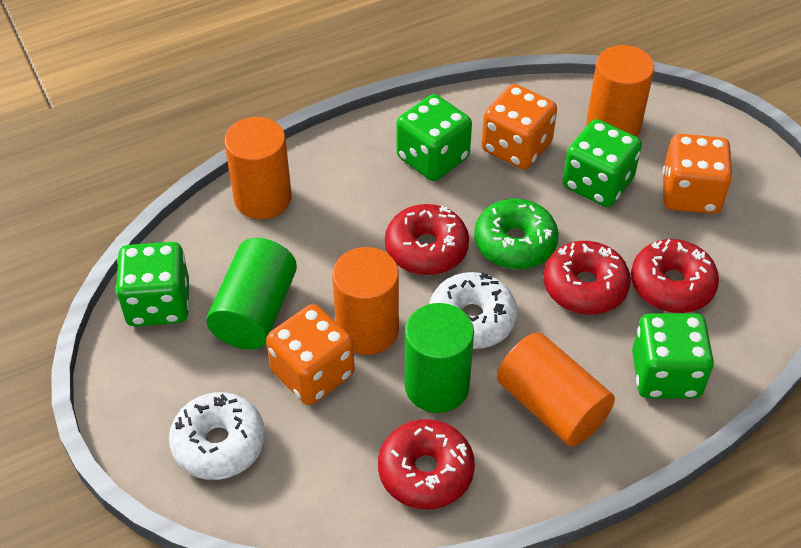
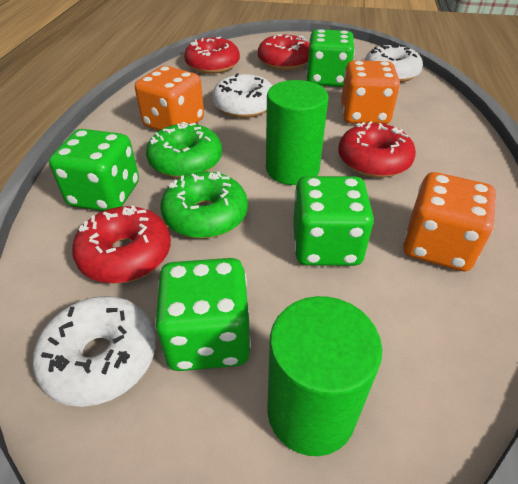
green donut: 1 -> 2
orange cylinder: 4 -> 0
white donut: 2 -> 3

